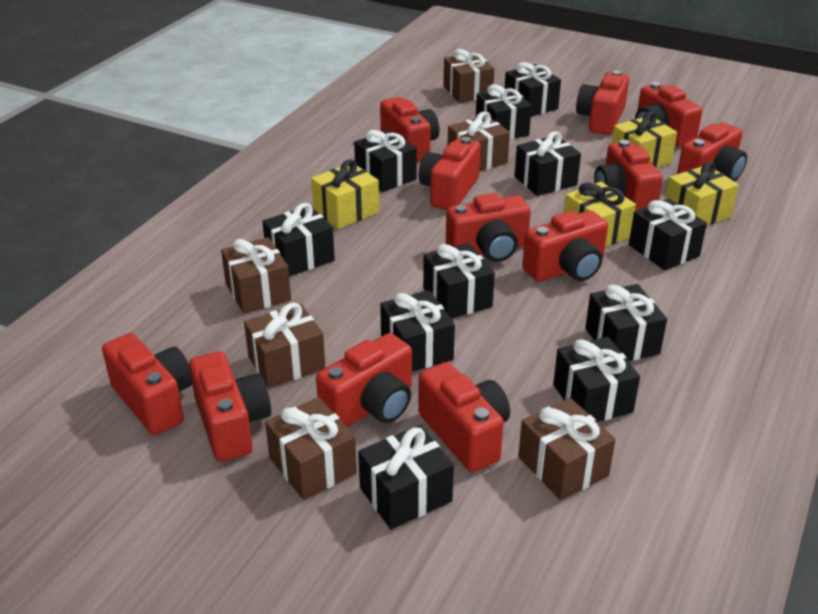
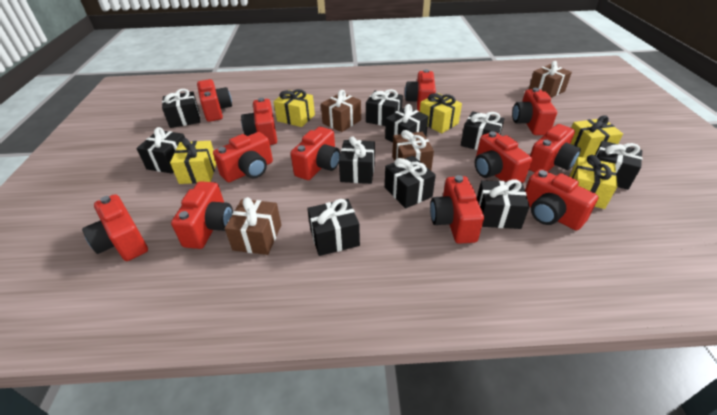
black gift: 11 -> 10
brown gift: 6 -> 4
yellow gift: 4 -> 5

